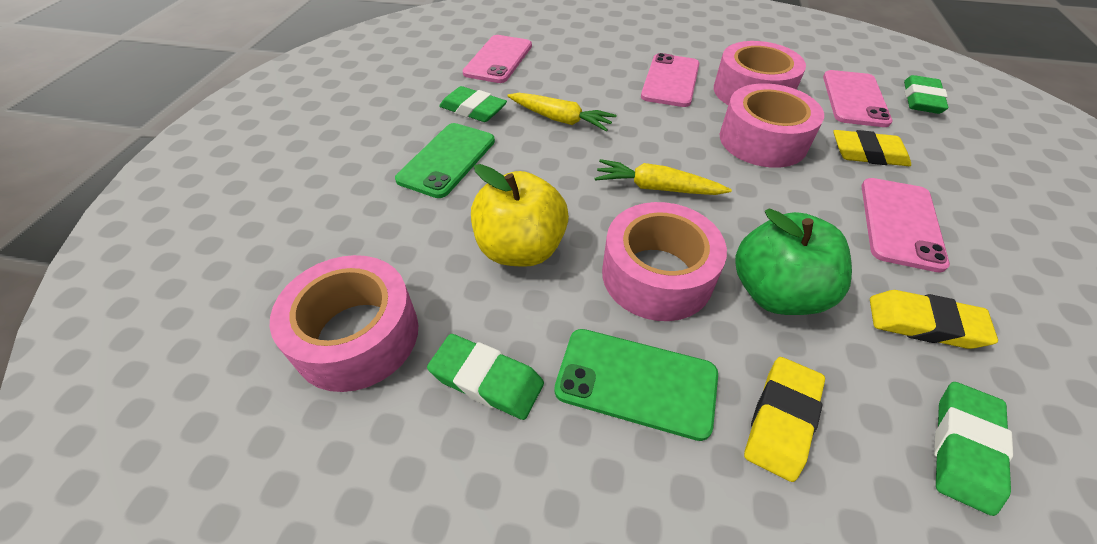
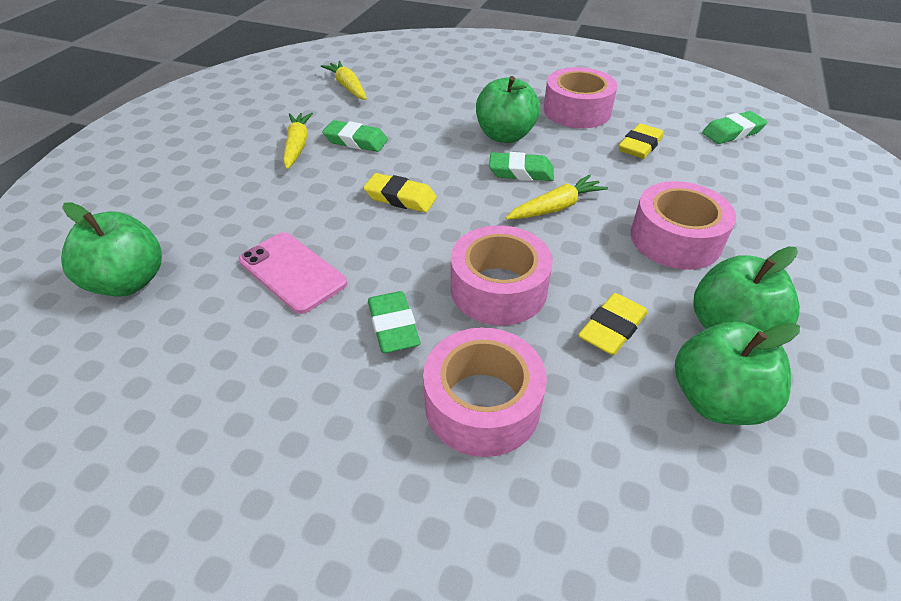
green apple: 1 -> 4
green phone: 2 -> 0
pink phone: 4 -> 1
yellow apple: 1 -> 0
yellow carrot: 2 -> 3

